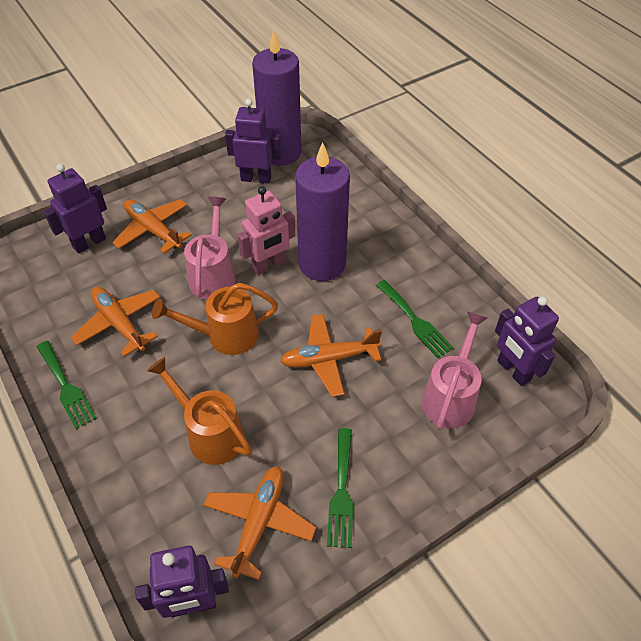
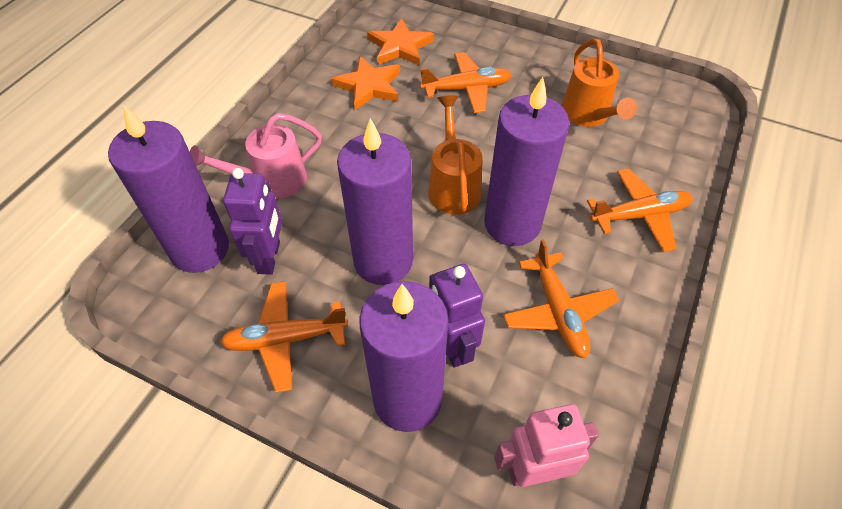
green fork: 3 -> 0
orange star: 0 -> 2
pink watering can: 2 -> 1
purple candle: 2 -> 4
purple robot: 4 -> 2

